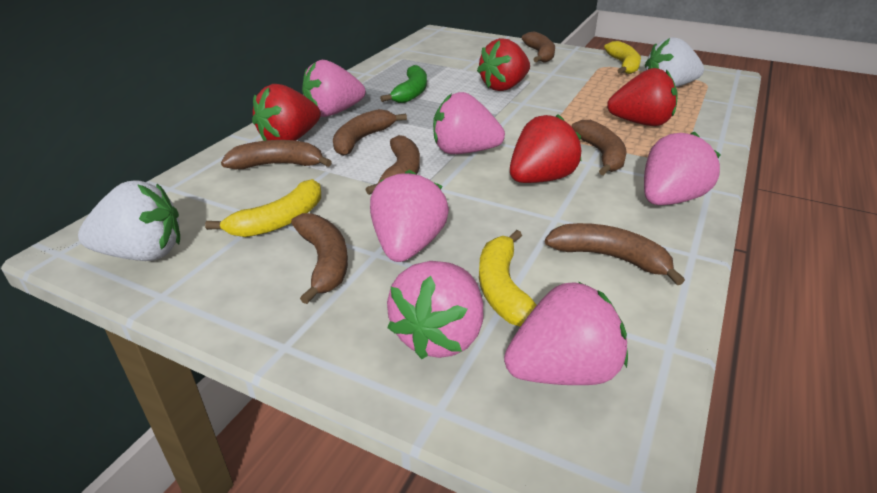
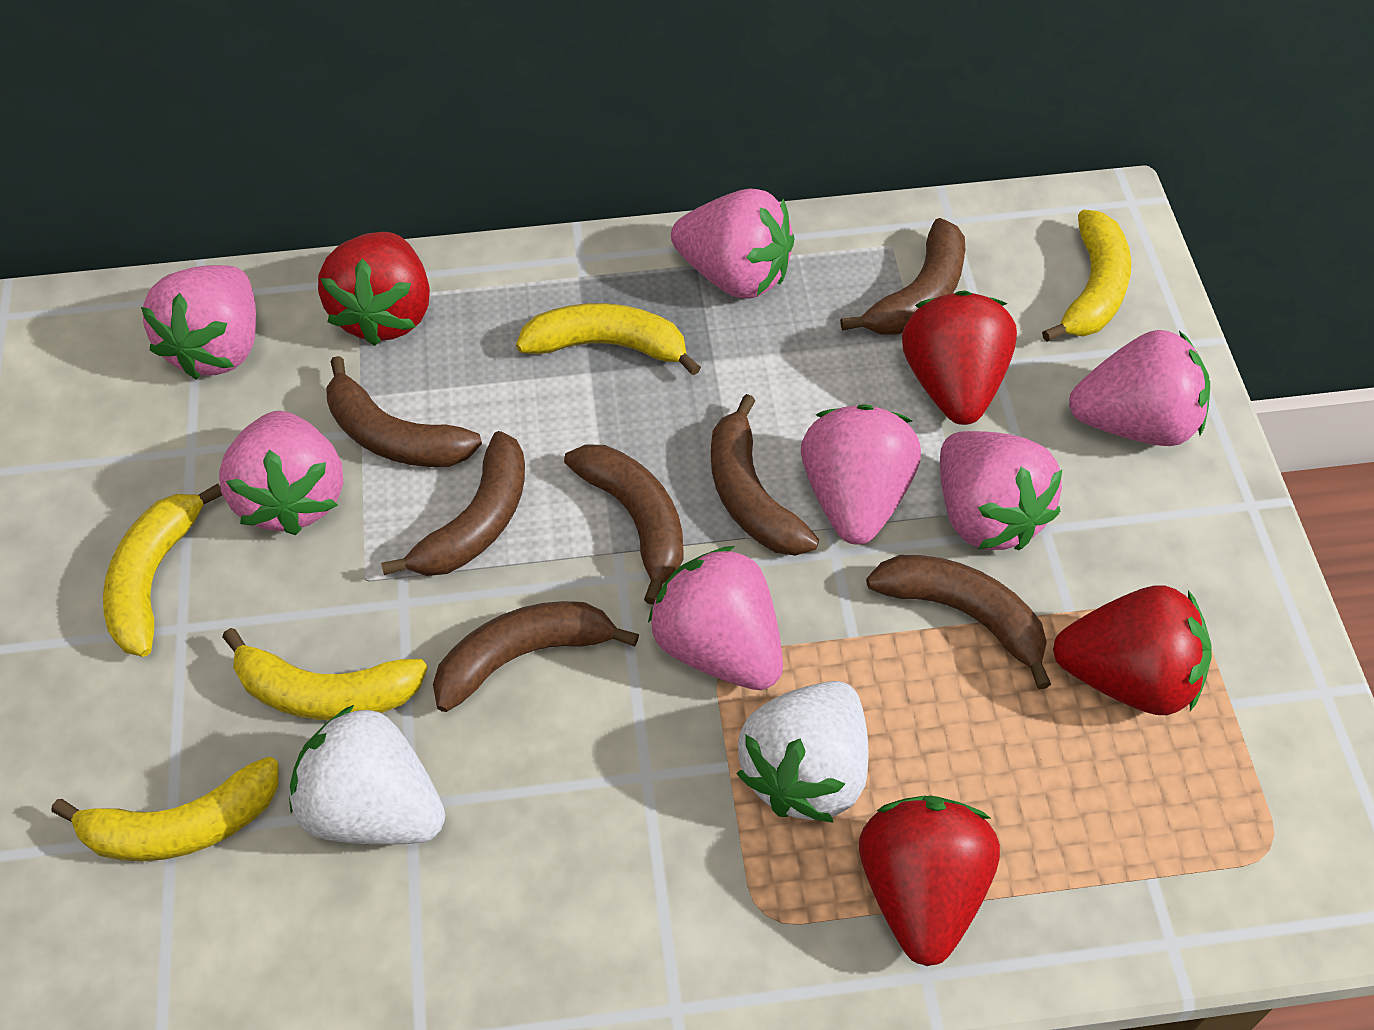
green banana: 1 -> 0
pink strawberry: 6 -> 7
yellow banana: 3 -> 5

